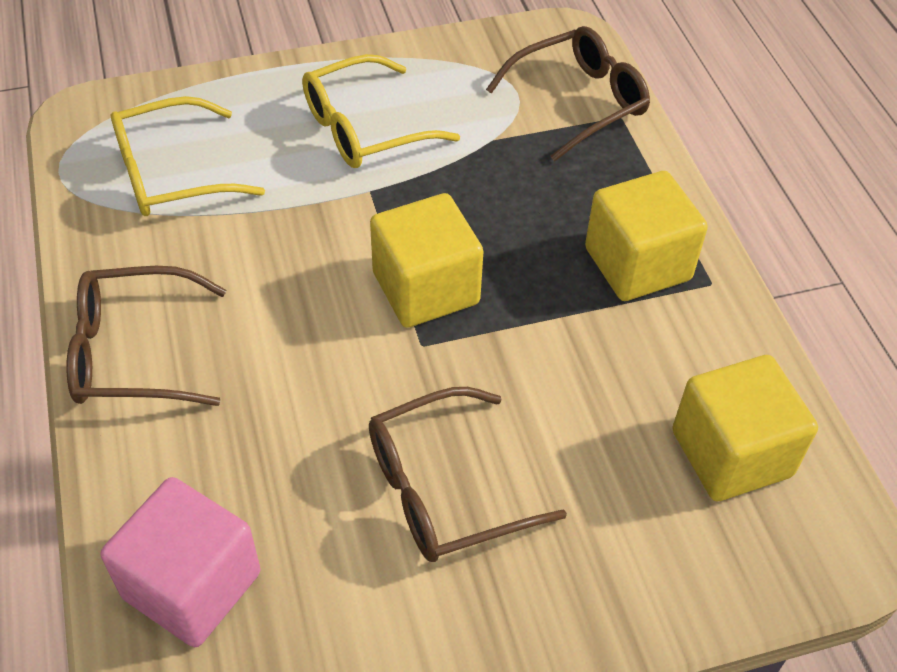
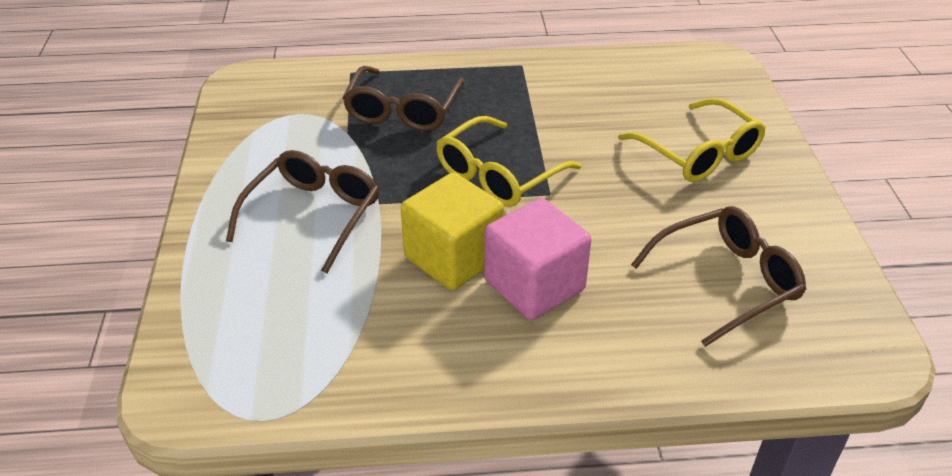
yellow cube: 3 -> 1

